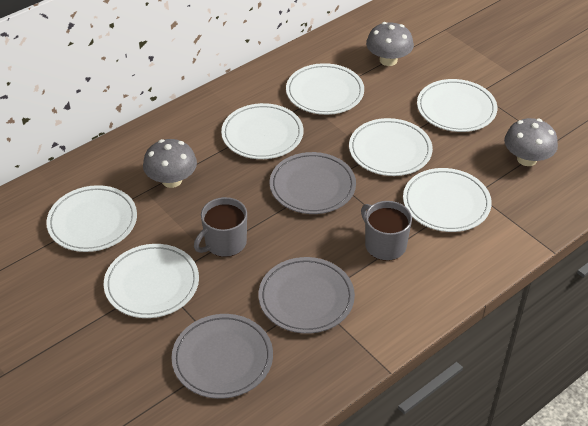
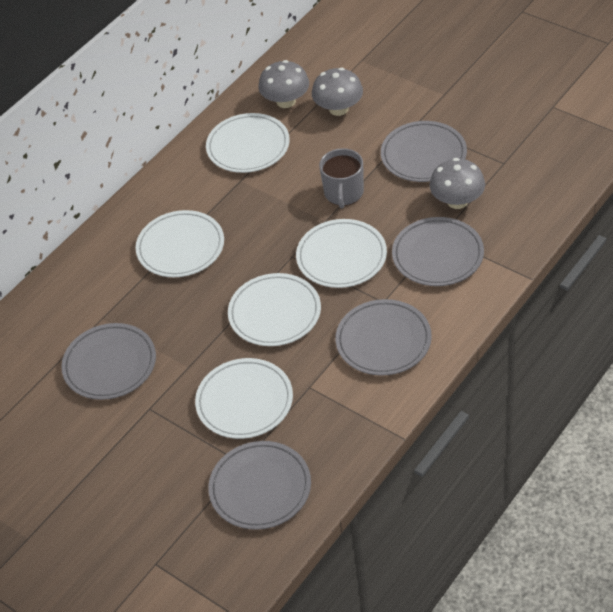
grey mug: 2 -> 1
grey plate: 3 -> 5
white plate: 7 -> 5

